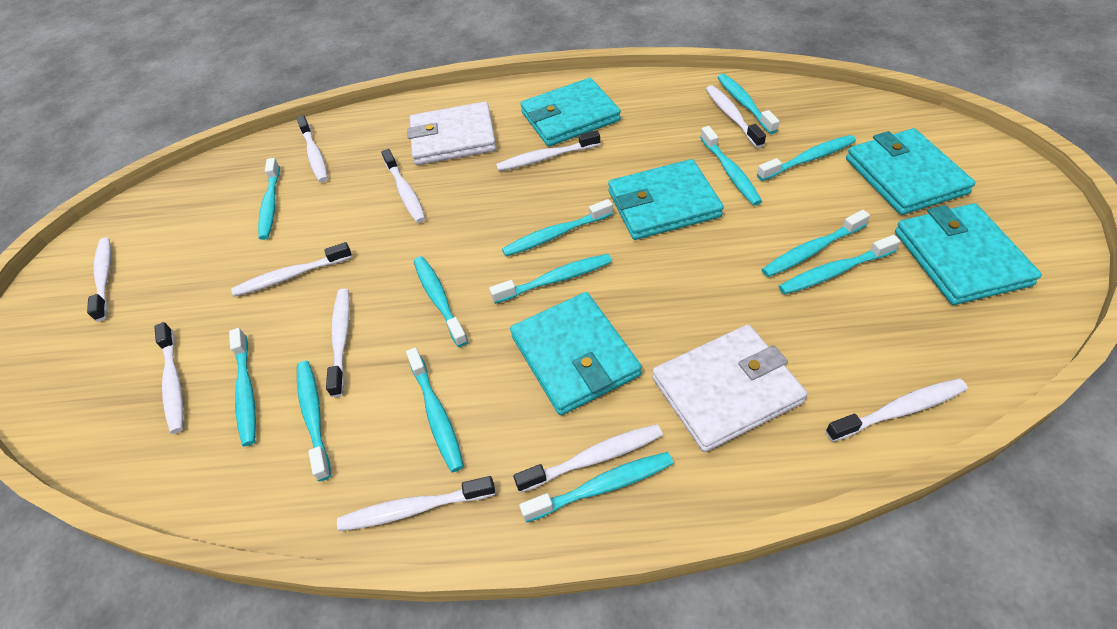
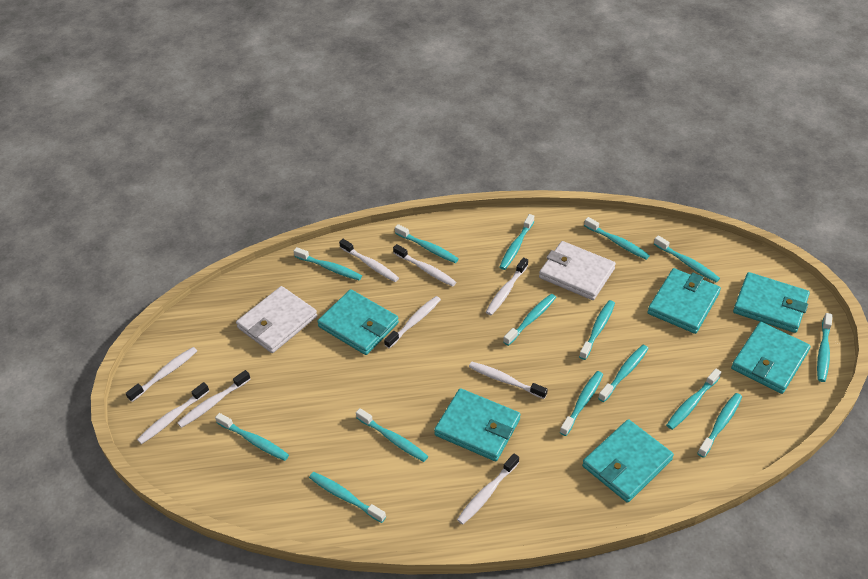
turquoise toothbrush: 13 -> 15
turquoise wallet: 5 -> 6
white toothbrush: 11 -> 9

